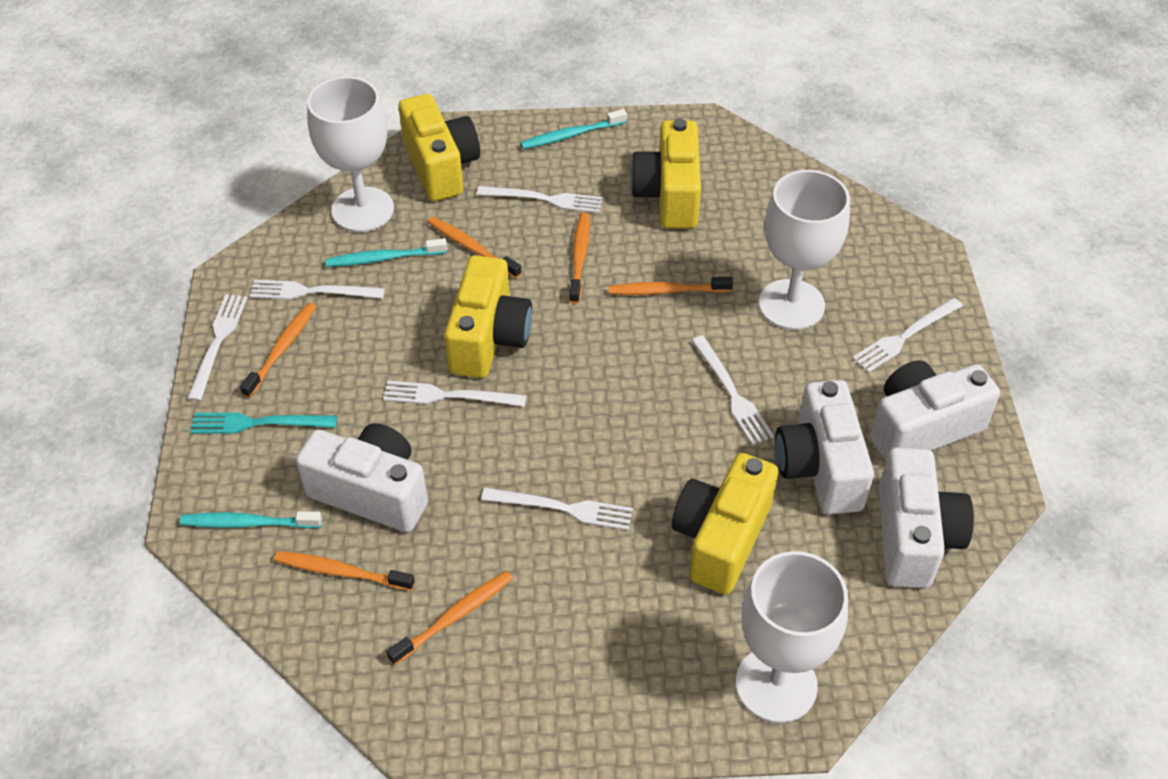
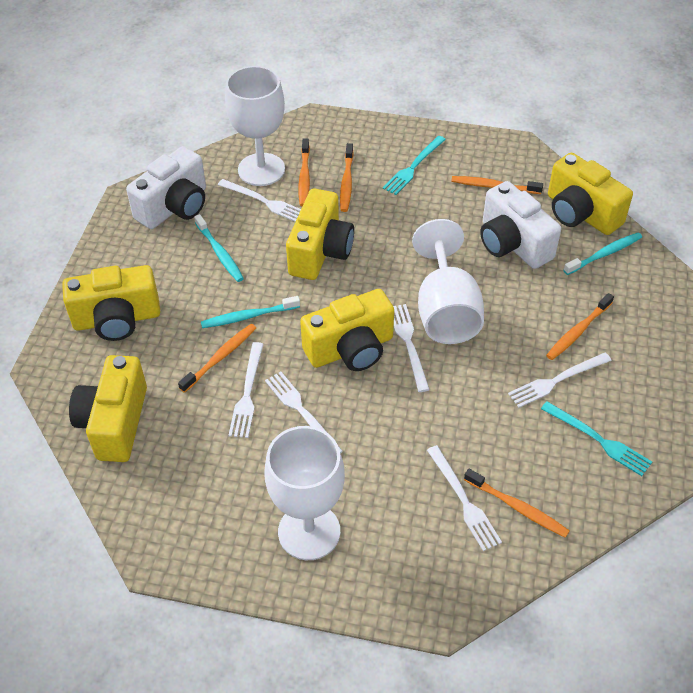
turquoise fork: 1 -> 2
white camera: 4 -> 2
white fork: 7 -> 6
yellow camera: 4 -> 5

